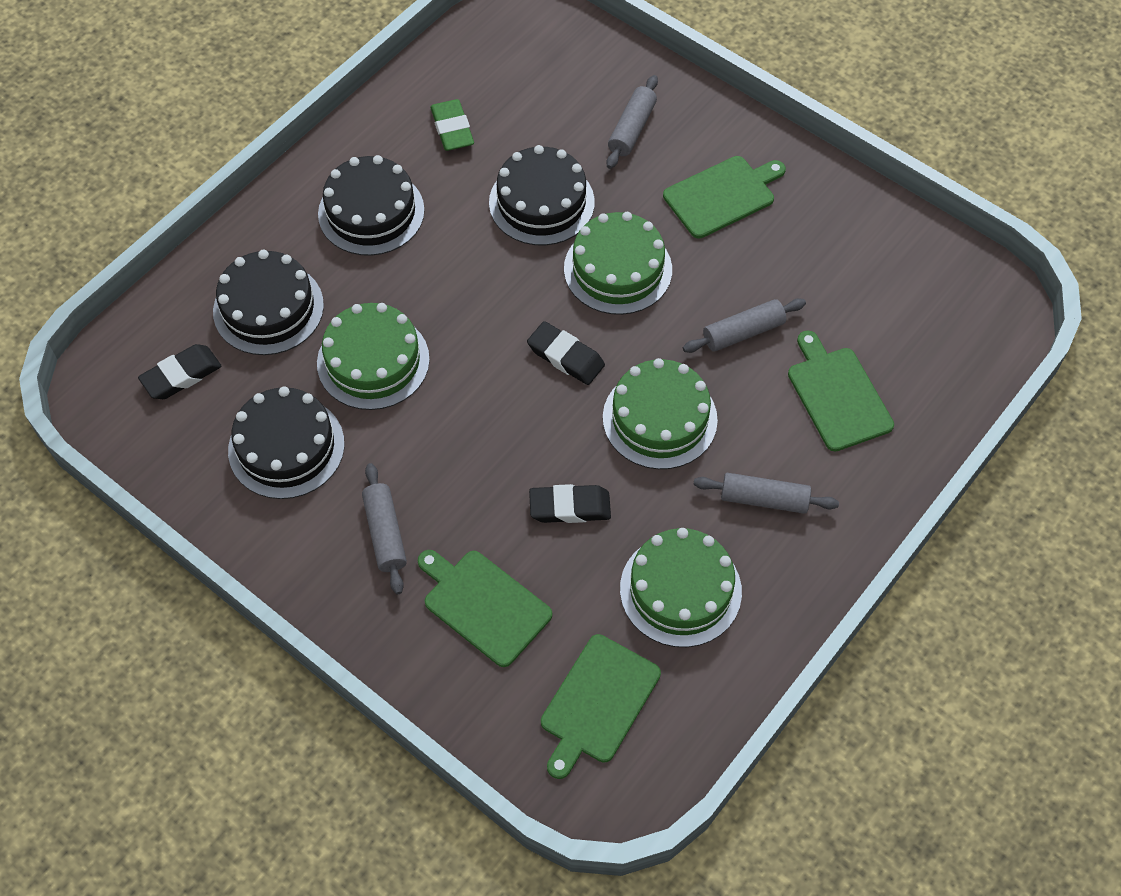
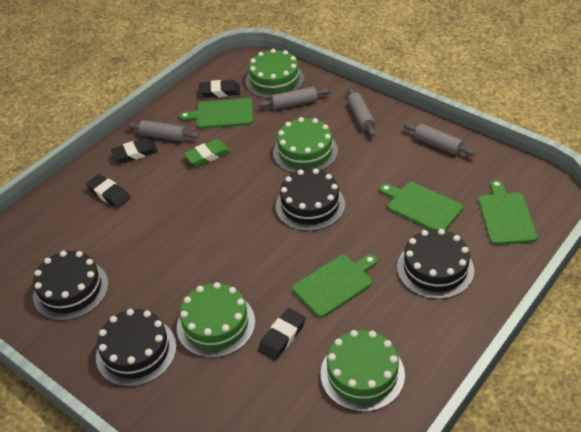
black eraser: 3 -> 4

